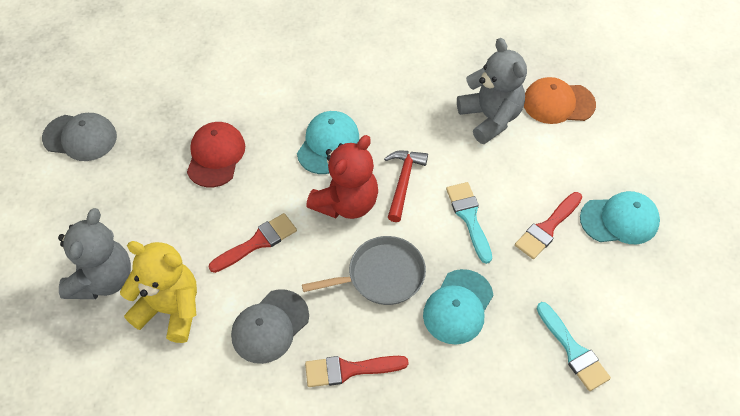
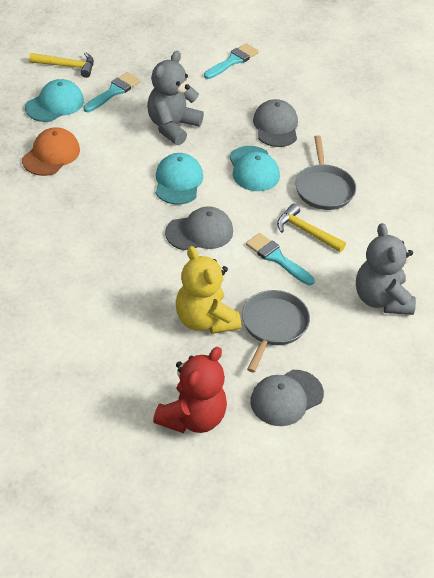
grey cap: 2 -> 3
grey pan: 1 -> 2
red brush: 3 -> 0
red cap: 1 -> 0
red hammer: 1 -> 0
turquoise brush: 2 -> 3
yellow hammer: 0 -> 2

